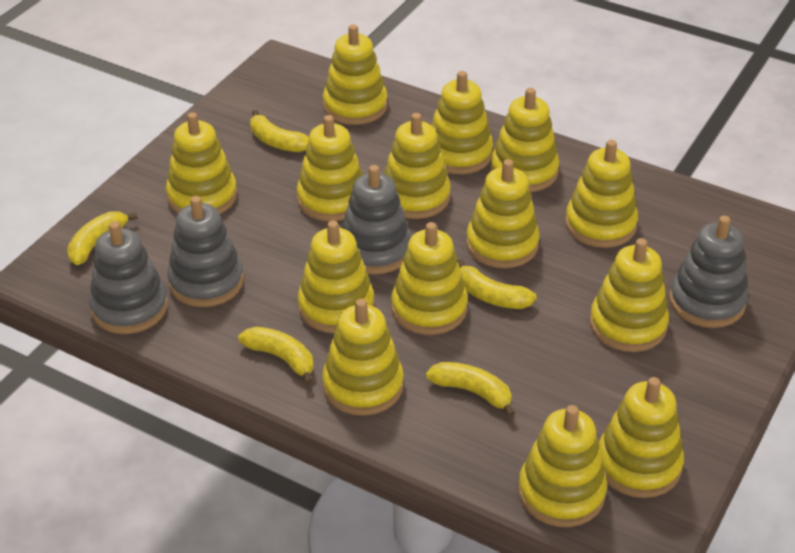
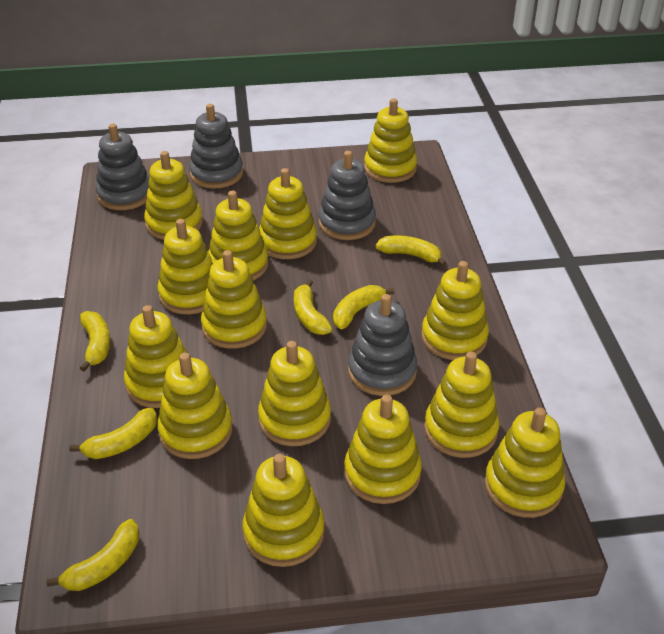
yellow banana: 5 -> 6

